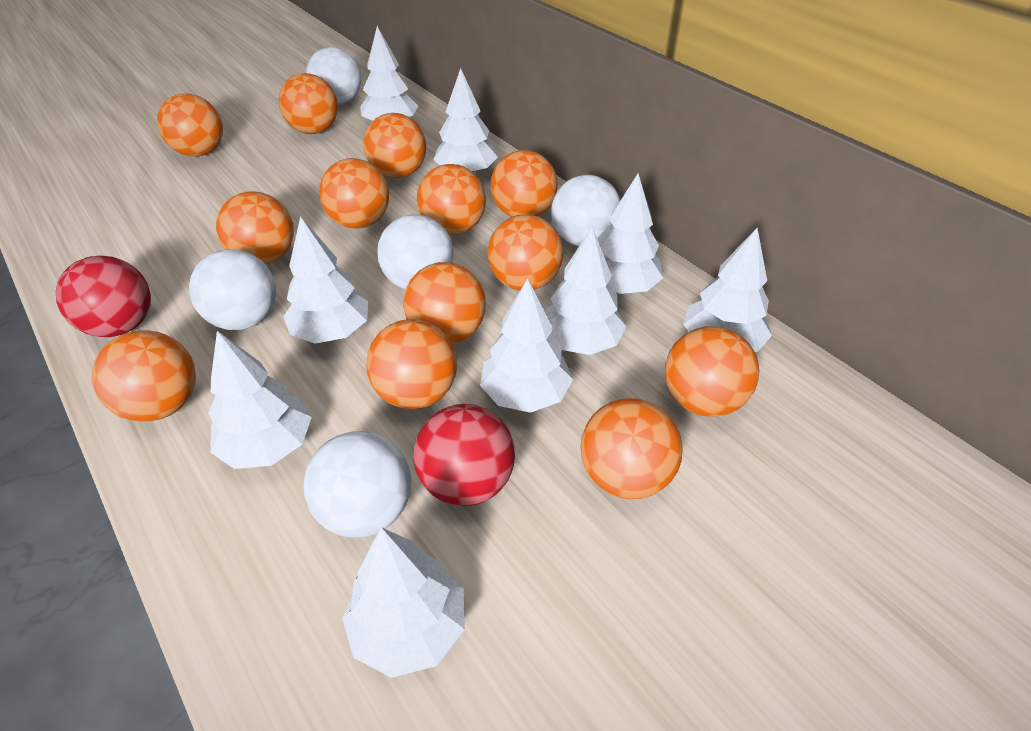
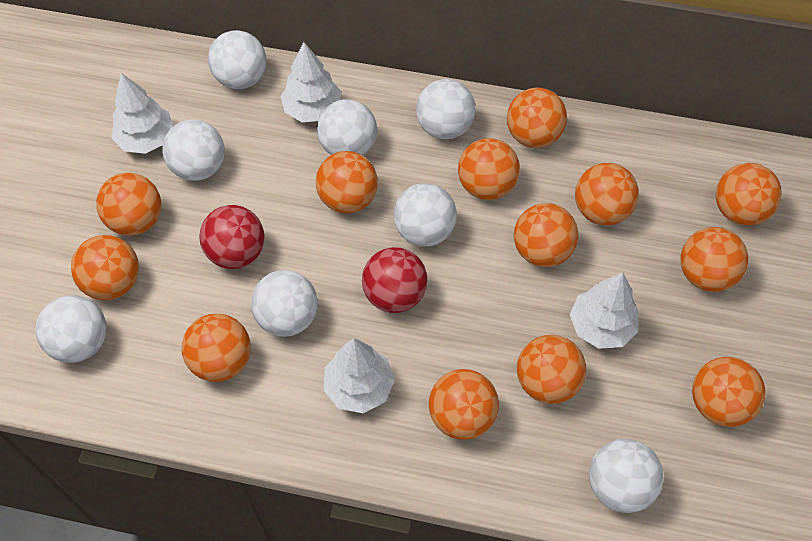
white ball: 5 -> 8
white tree: 9 -> 4

